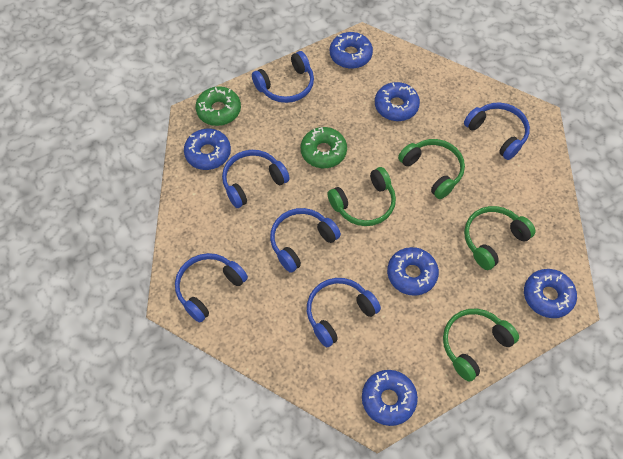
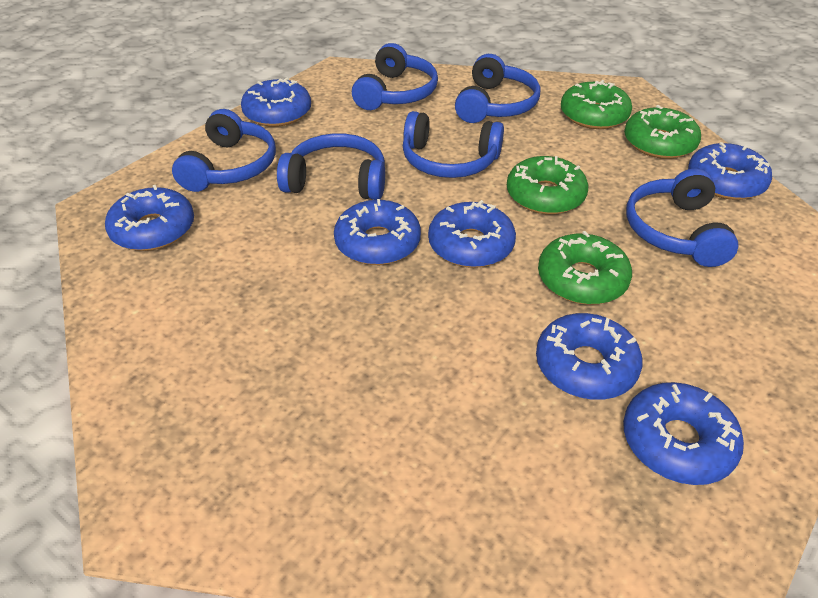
blue donut: 6 -> 7
green donut: 2 -> 4
green headphones: 4 -> 0

